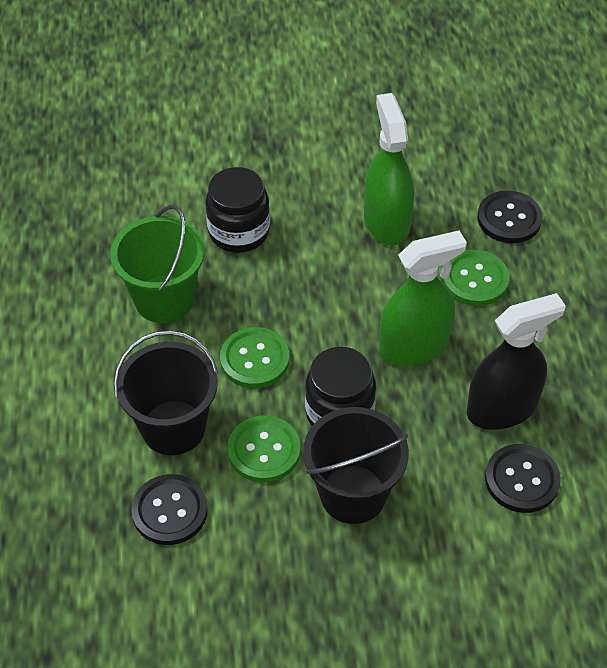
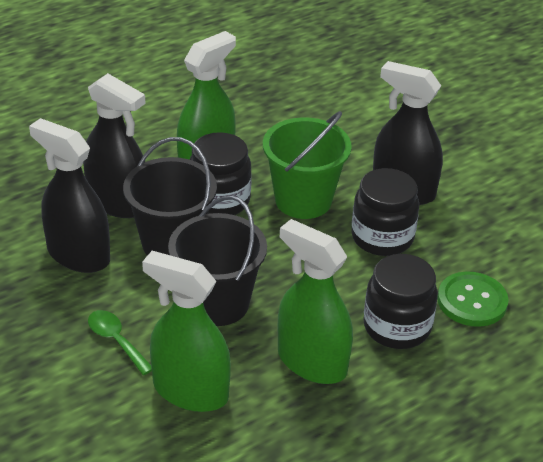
black button: 3 -> 0
black jar: 2 -> 3
black spray bottle: 1 -> 3
green button: 3 -> 1
green spoon: 0 -> 1
green spray bottle: 2 -> 3

